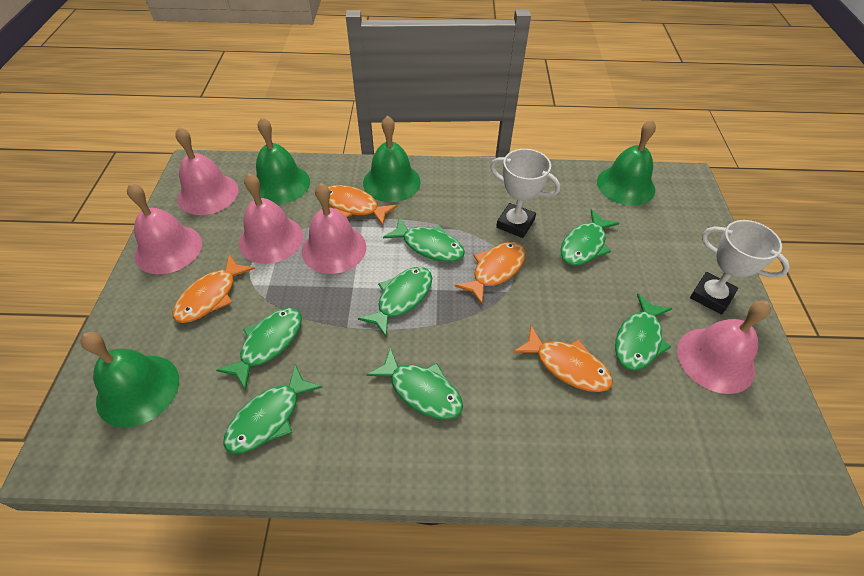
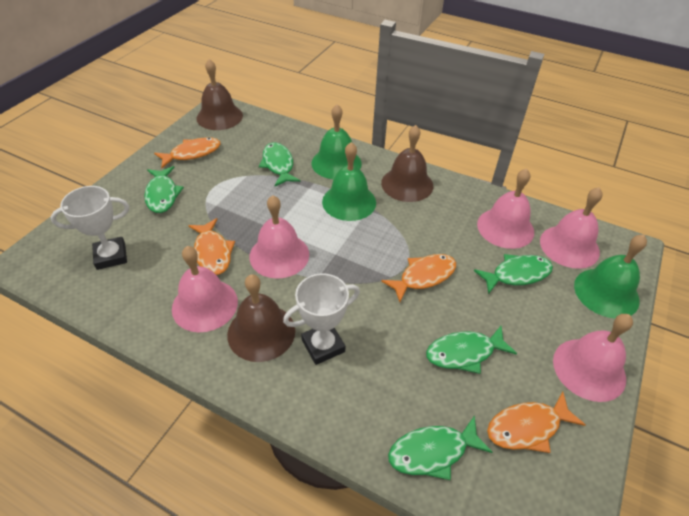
brown bell: 0 -> 3
green bell: 4 -> 3
green fish: 7 -> 5

